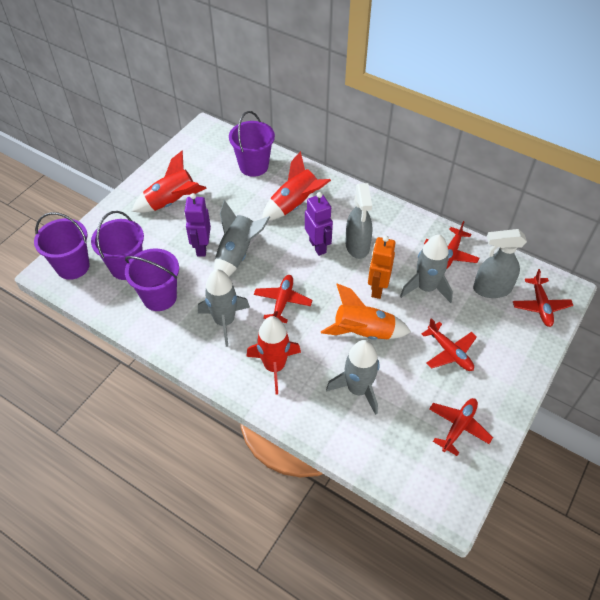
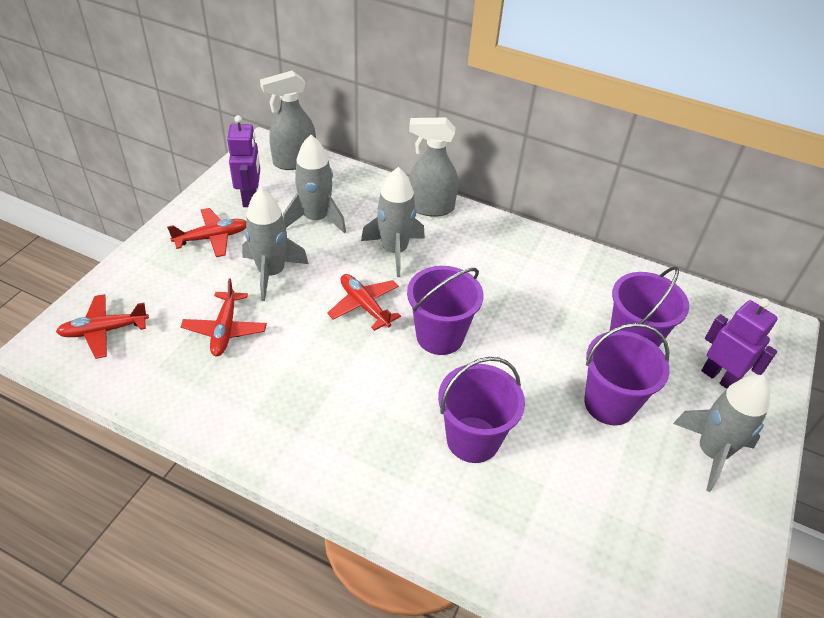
orange robot: 1 -> 0
orange rocket: 1 -> 0
red plane: 5 -> 4
red rocket: 3 -> 0

